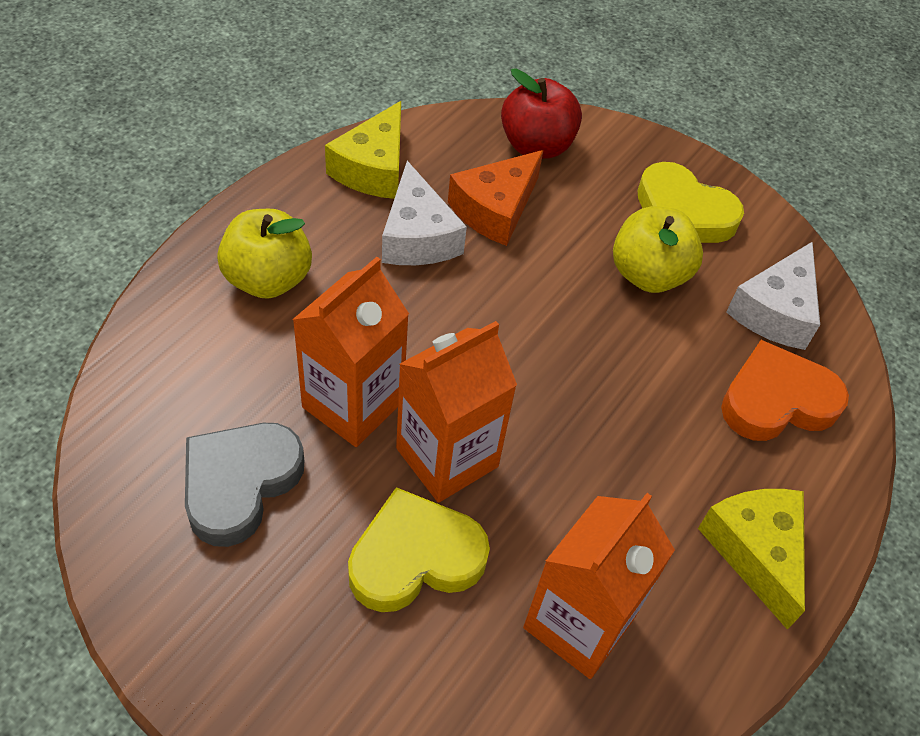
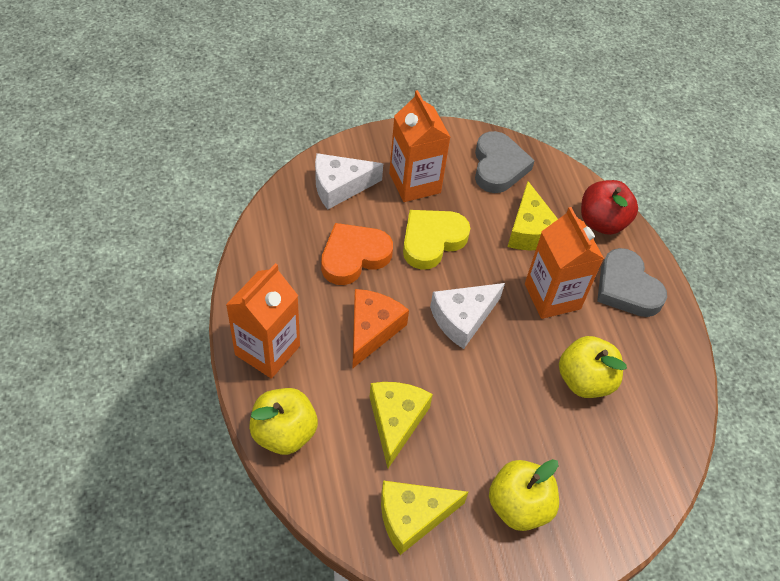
grey heart: 1 -> 2
yellow apple: 2 -> 3
yellow cheese: 2 -> 3
yellow heart: 2 -> 1

